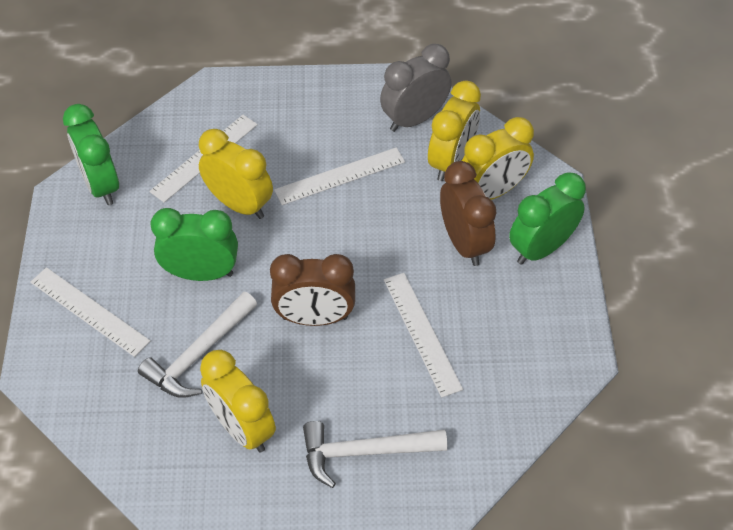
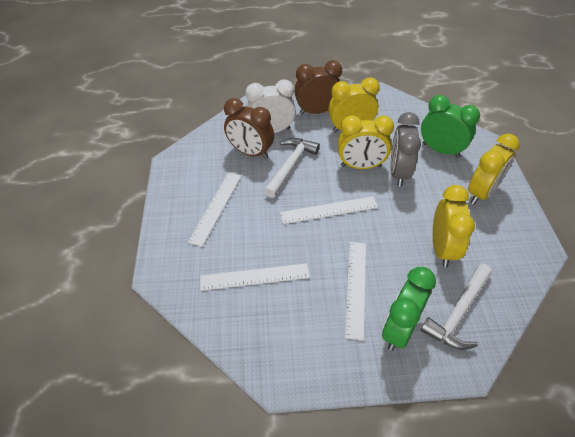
green clock: 3 -> 2
white clock: 0 -> 1

